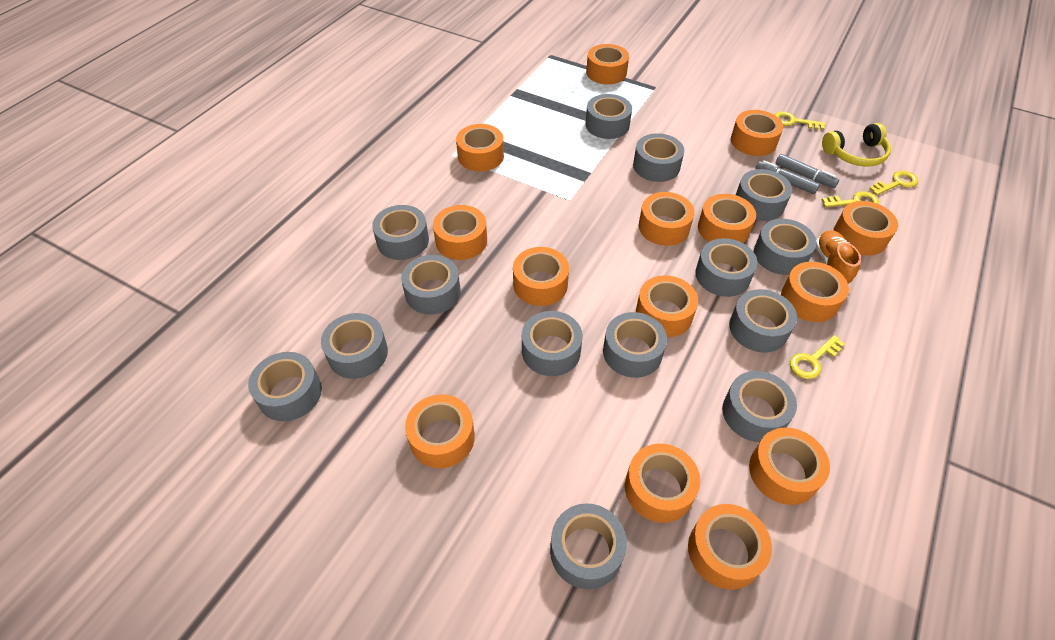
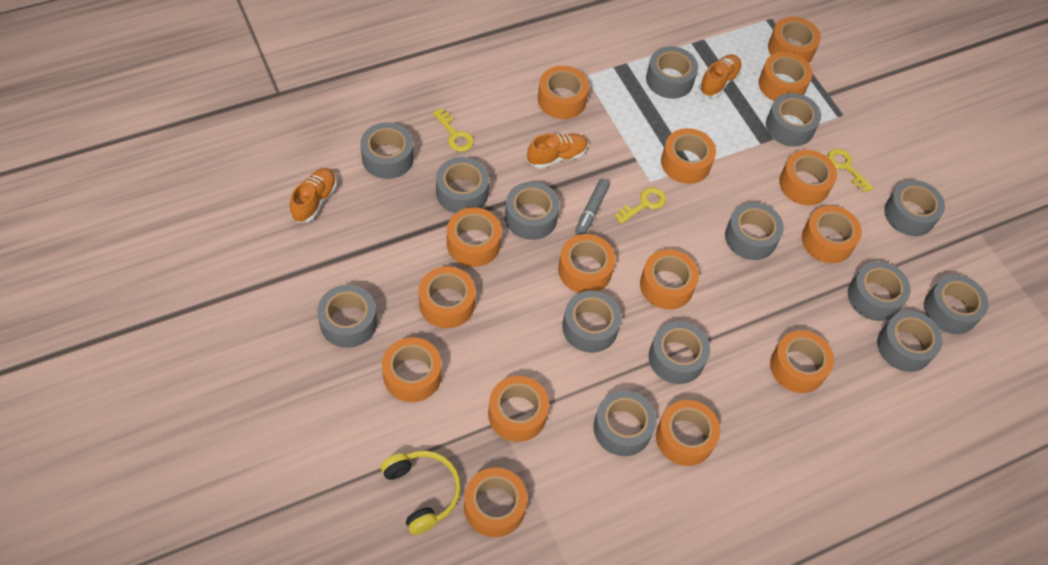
grey marker: 2 -> 1
orange shoe: 1 -> 3
orange tape: 14 -> 15
yellow key: 4 -> 3

